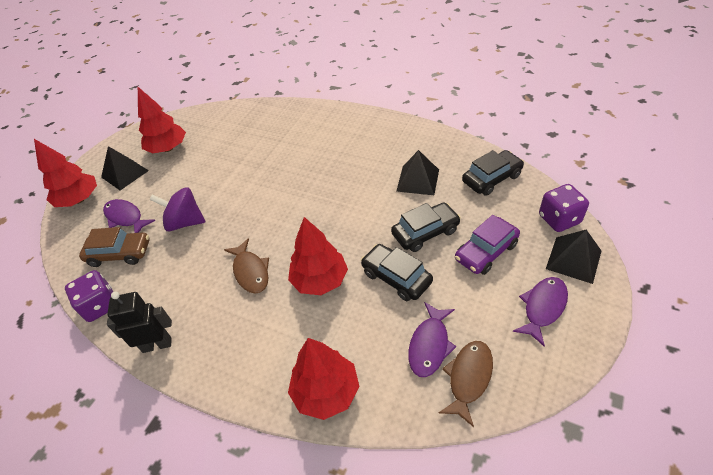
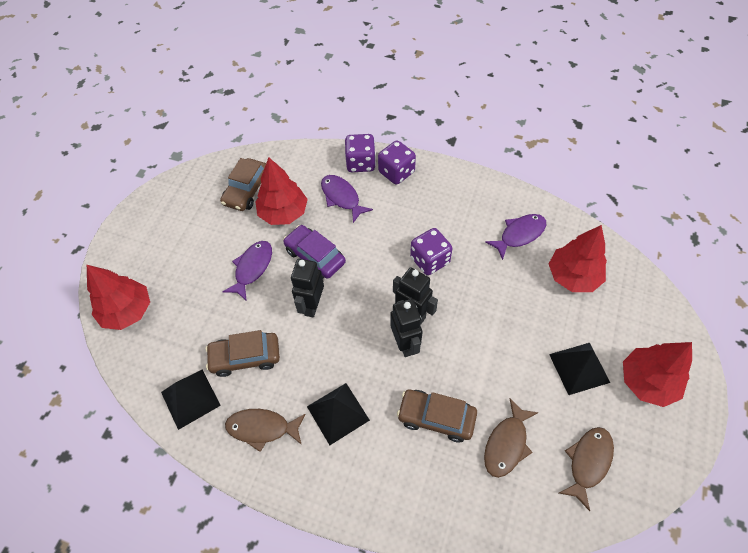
black car: 3 -> 0
black robot: 1 -> 3
brown car: 1 -> 3
brown fish: 2 -> 3
purple dice: 2 -> 3
purple spinning top: 1 -> 0

